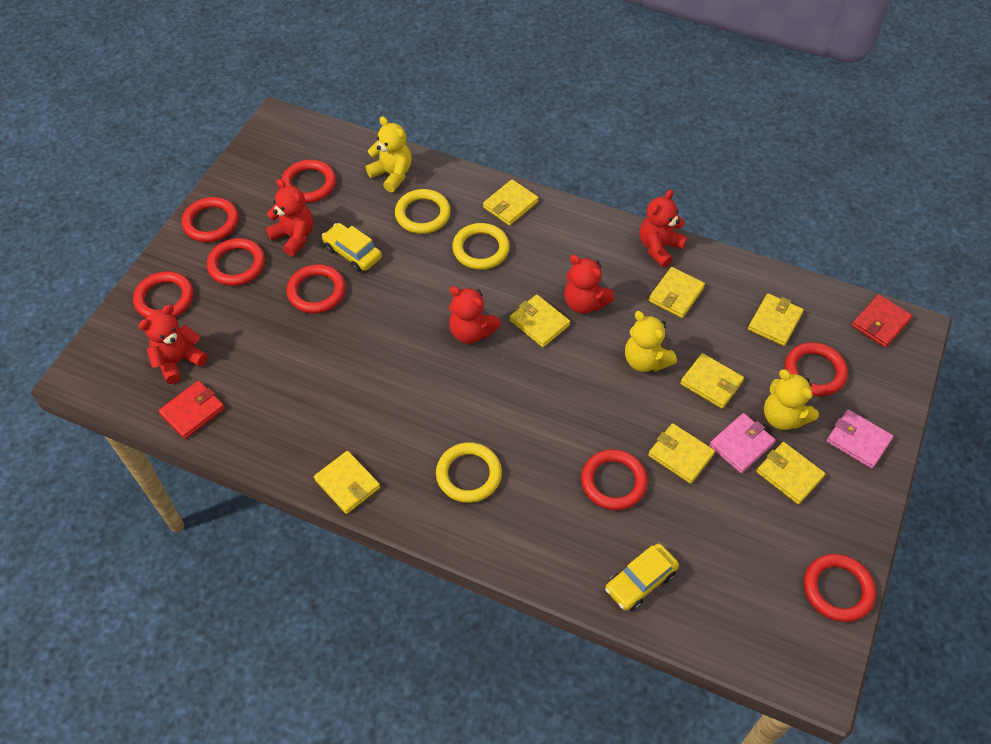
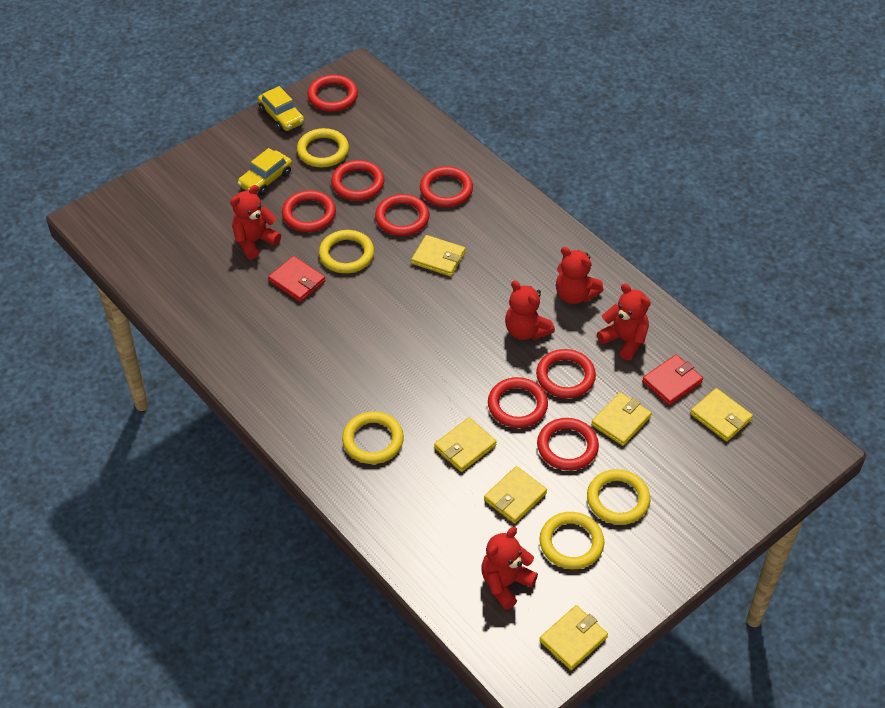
pink wallet: 2 -> 0
yellow ring: 3 -> 5
yellow teddy bear: 3 -> 0
yellow wallet: 8 -> 6

